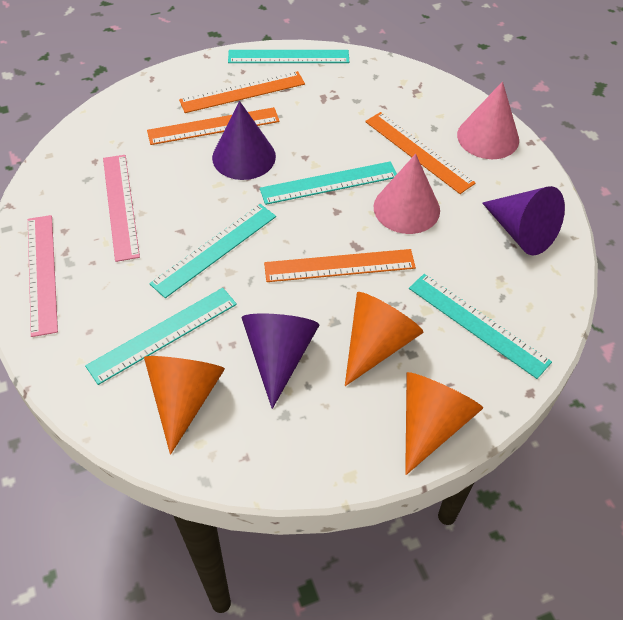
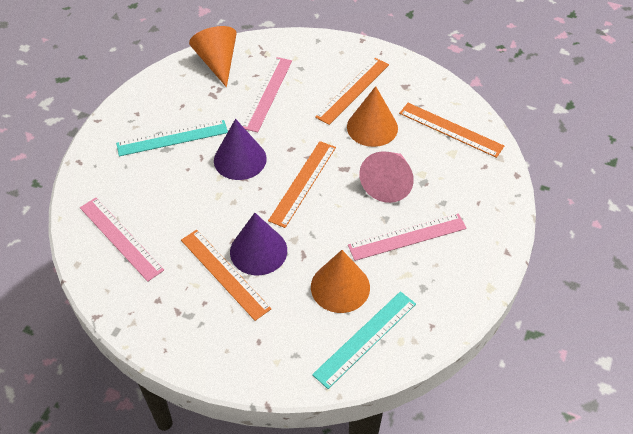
pink cone: 2 -> 1
pink ruler: 2 -> 3
purple cone: 3 -> 2
turquoise ruler: 5 -> 2

